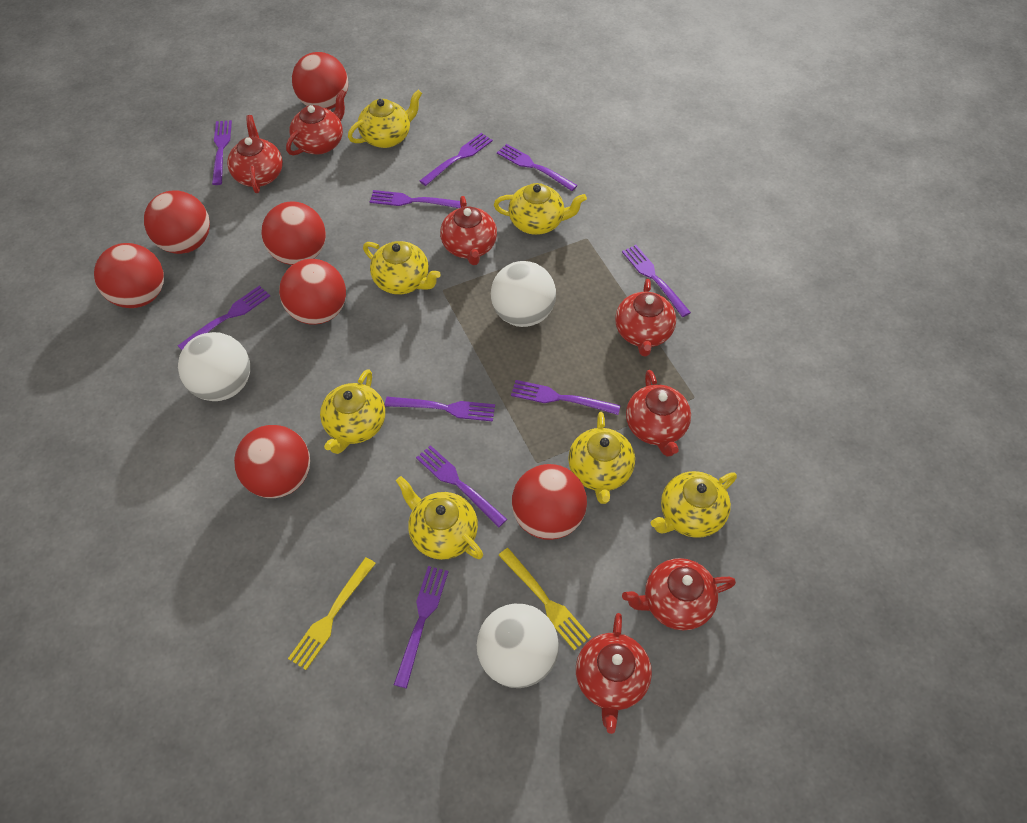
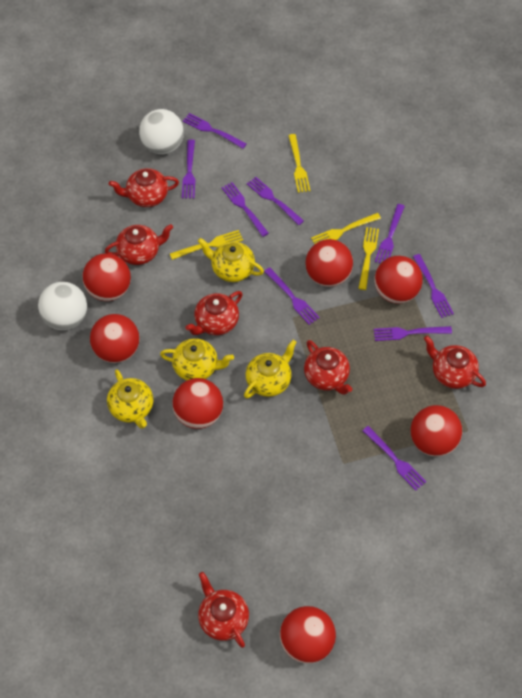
purple fork: 10 -> 9
red teapot: 7 -> 6
white ball: 3 -> 2
yellow fork: 2 -> 4
yellow teapot: 7 -> 4

